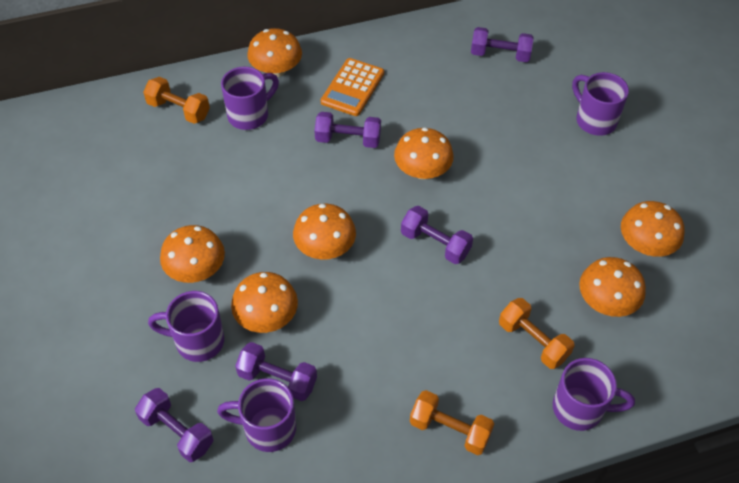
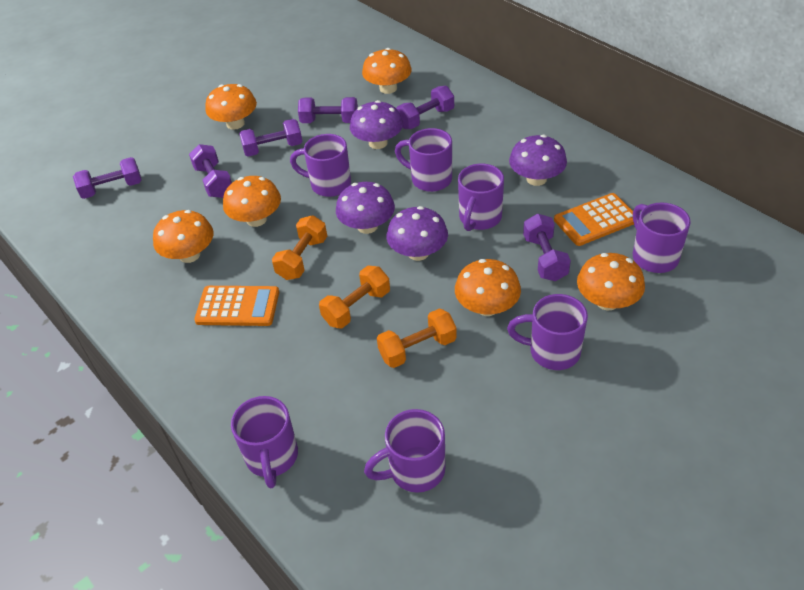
orange calculator: 1 -> 2
orange mushroom: 7 -> 6
purple dumbbell: 5 -> 6
purple mug: 5 -> 7
purple mushroom: 0 -> 4

